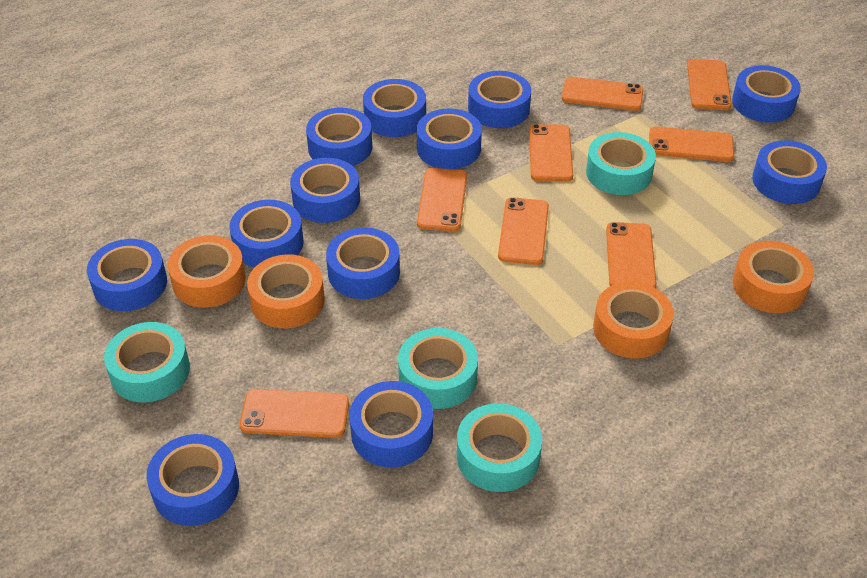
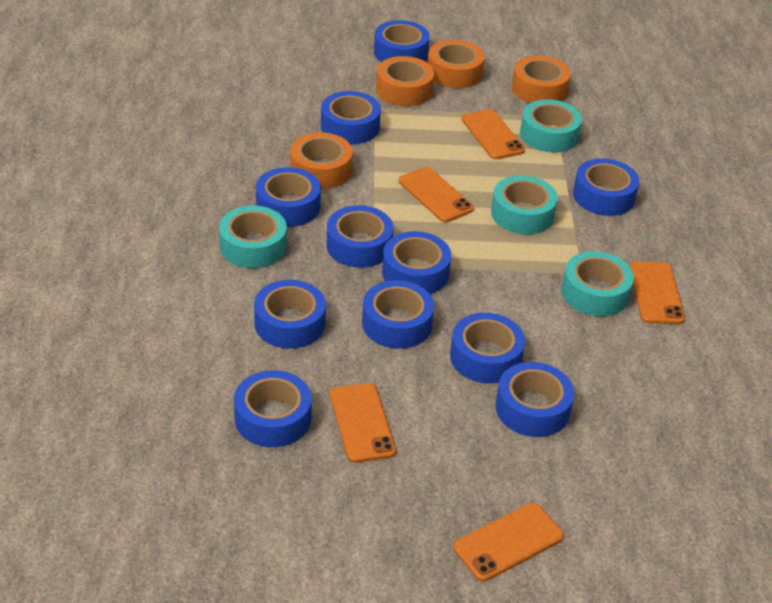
blue tape: 12 -> 11
orange phone: 8 -> 5

